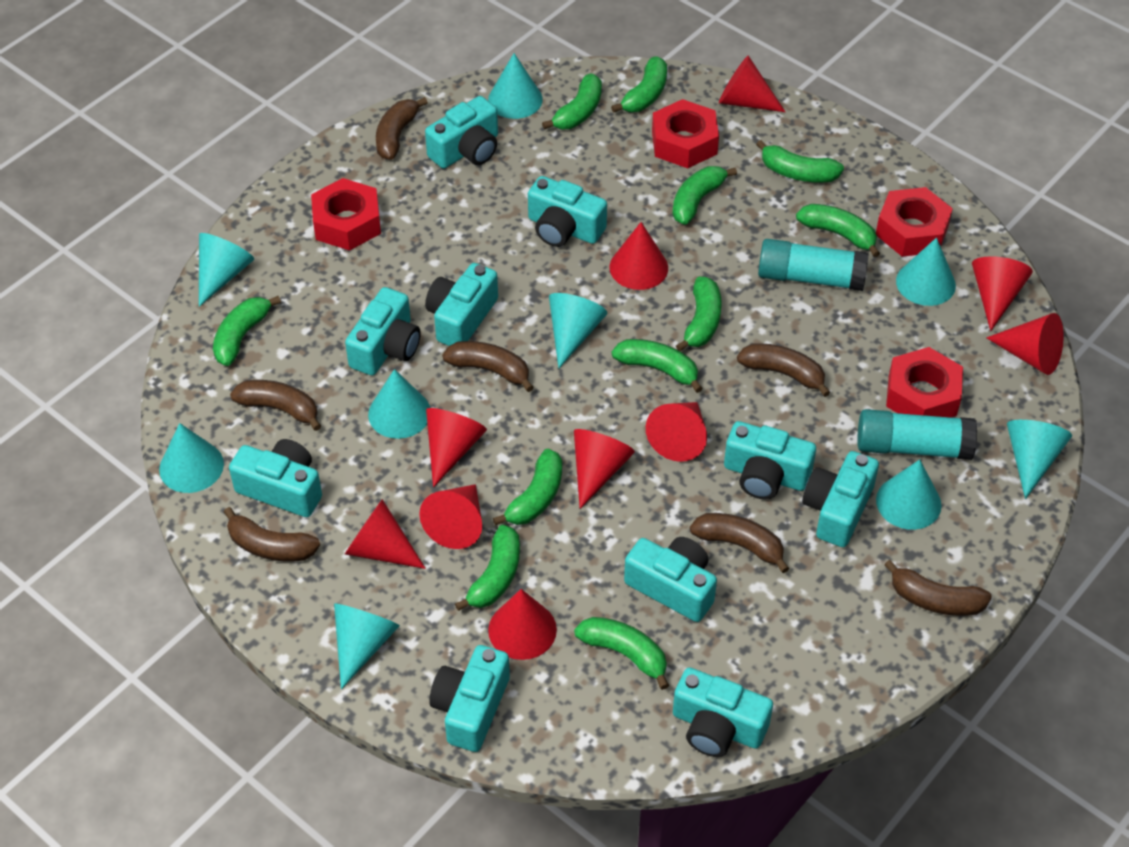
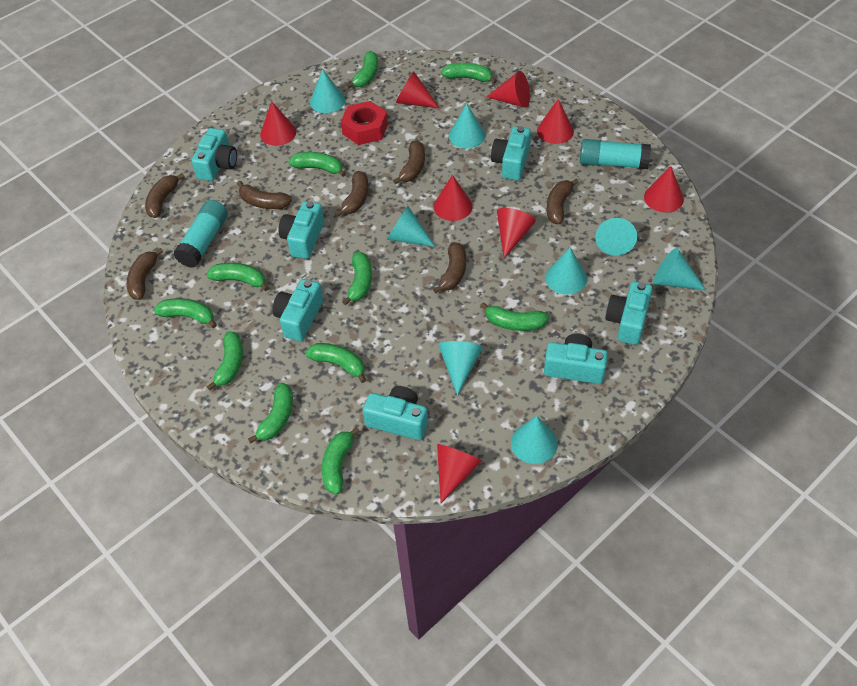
red cone: 10 -> 8
red nut: 4 -> 1
turquoise camera: 10 -> 7
turquoise cone: 9 -> 8

